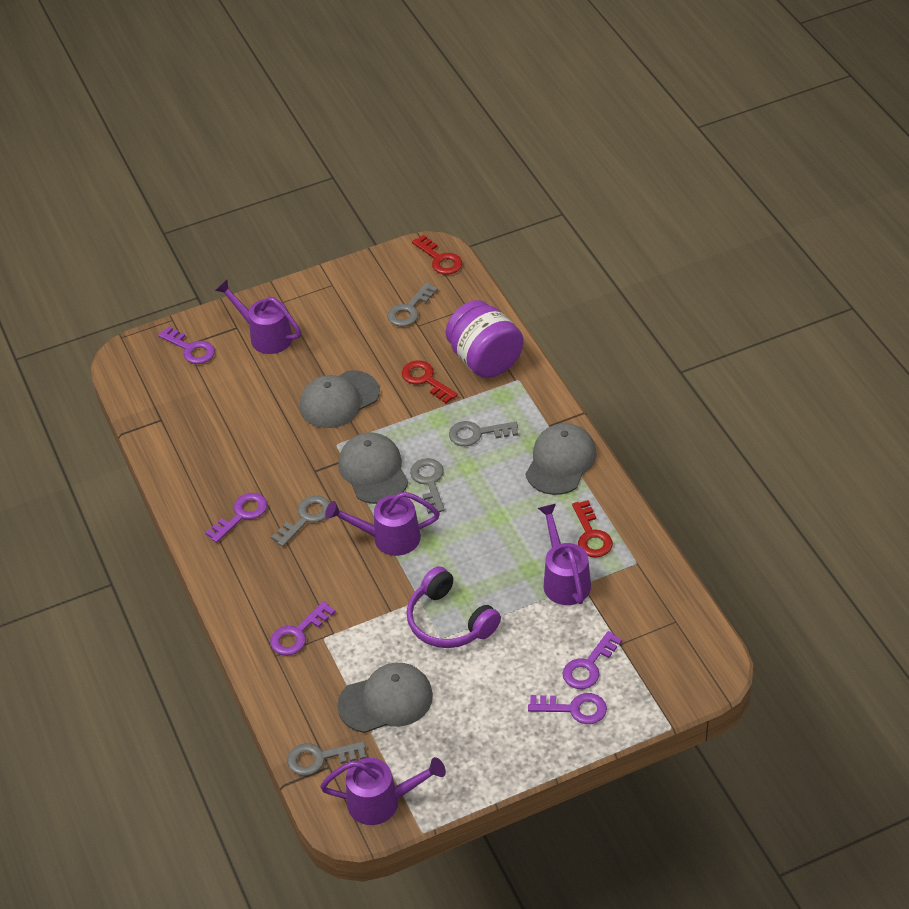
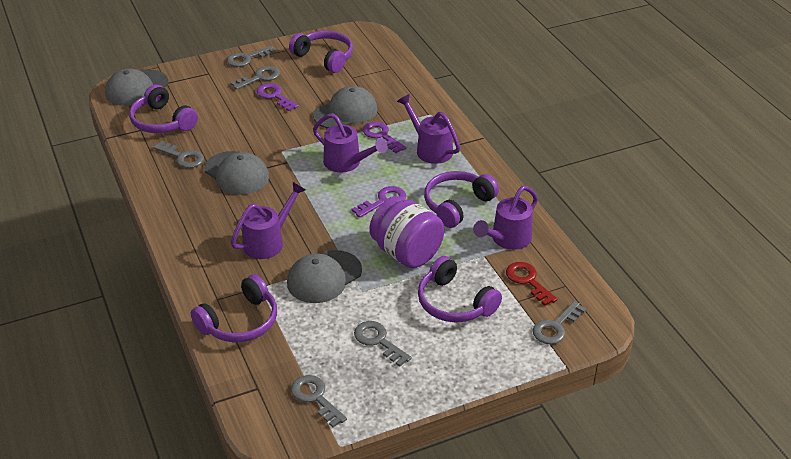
grey key: 5 -> 6
purple headphones: 1 -> 5
purple key: 5 -> 3
red key: 3 -> 1

